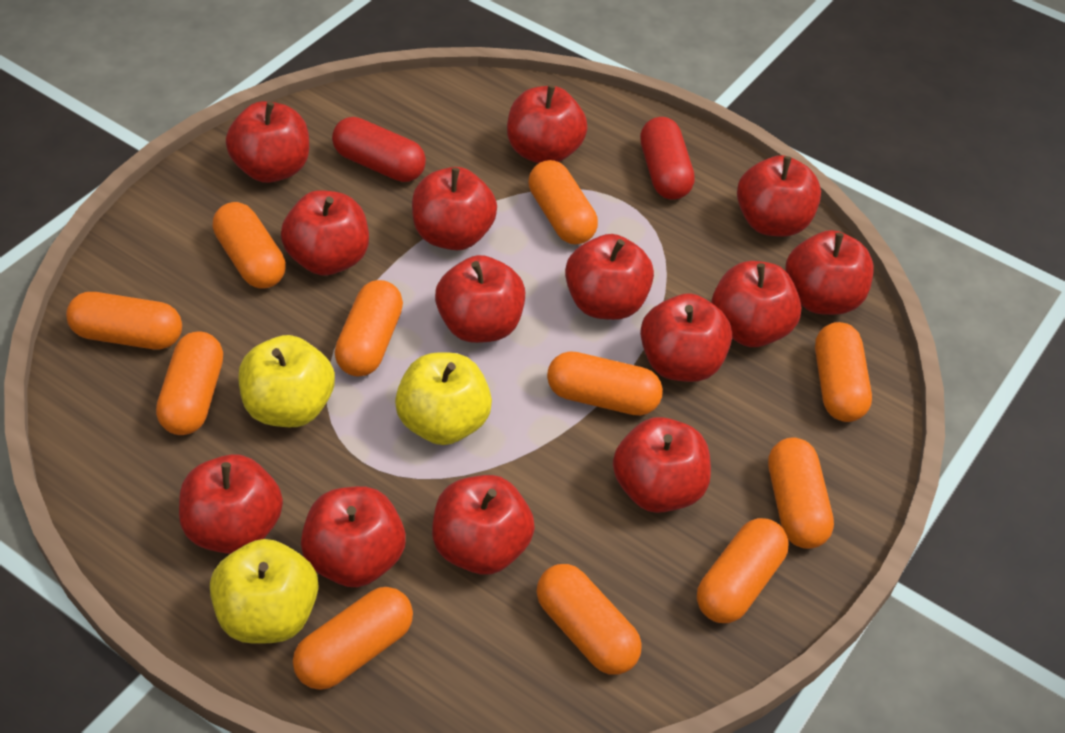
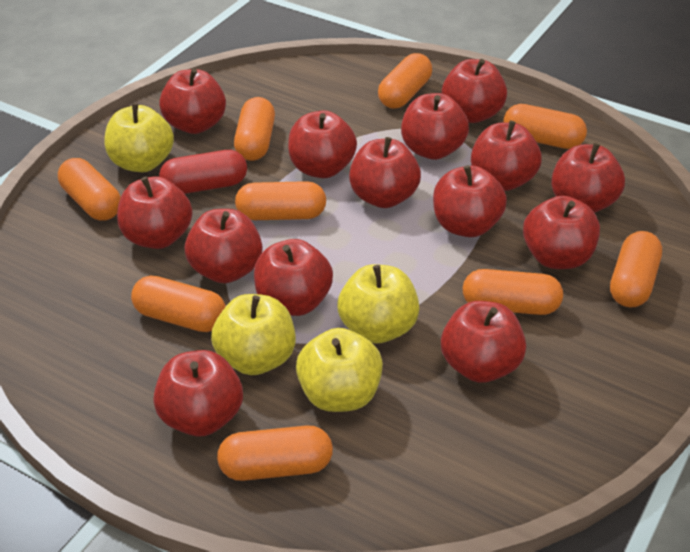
orange capsule: 11 -> 9
red capsule: 2 -> 1
yellow apple: 3 -> 4

